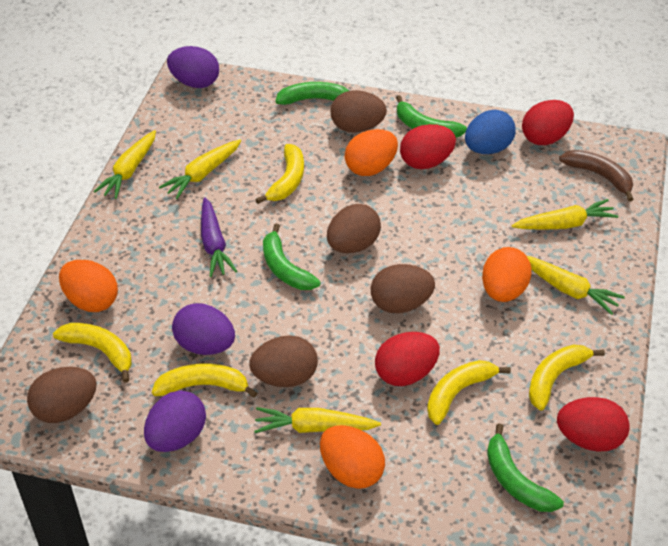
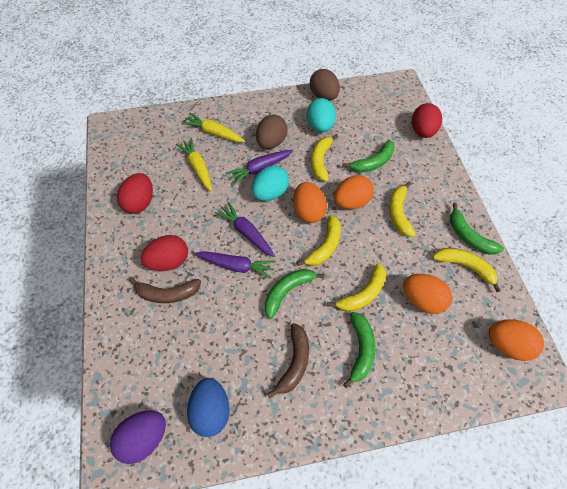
brown banana: 1 -> 2
brown egg: 5 -> 2
purple carrot: 1 -> 3
purple egg: 3 -> 1
red egg: 4 -> 3
turquoise egg: 0 -> 2
yellow carrot: 5 -> 2

